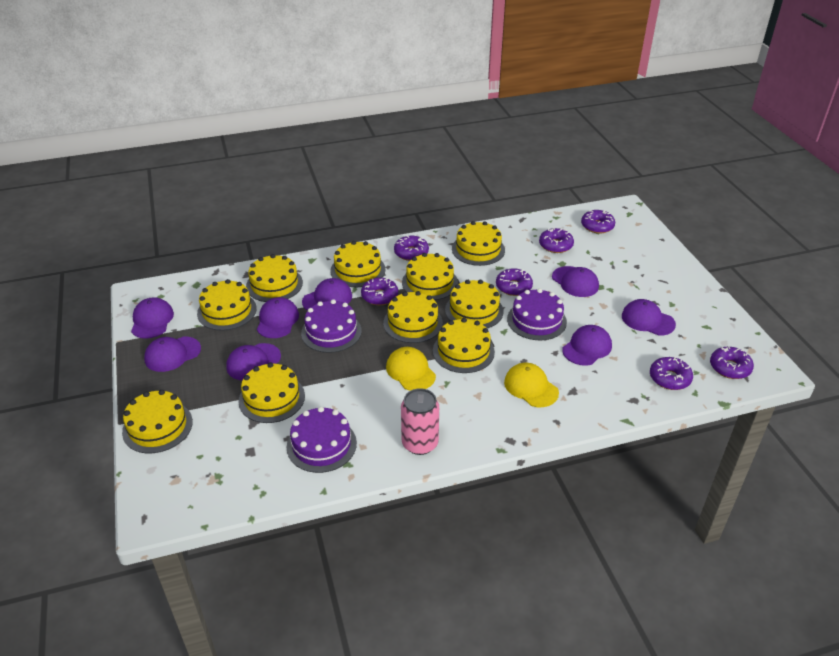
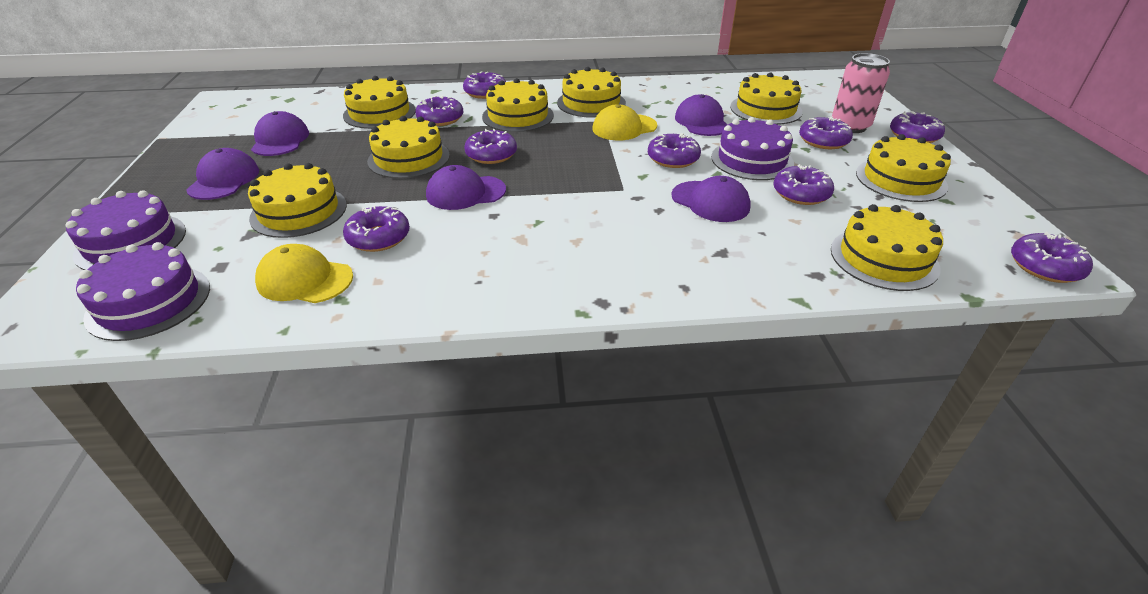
purple cap: 8 -> 5
purple donut: 7 -> 9
yellow cake: 10 -> 8

